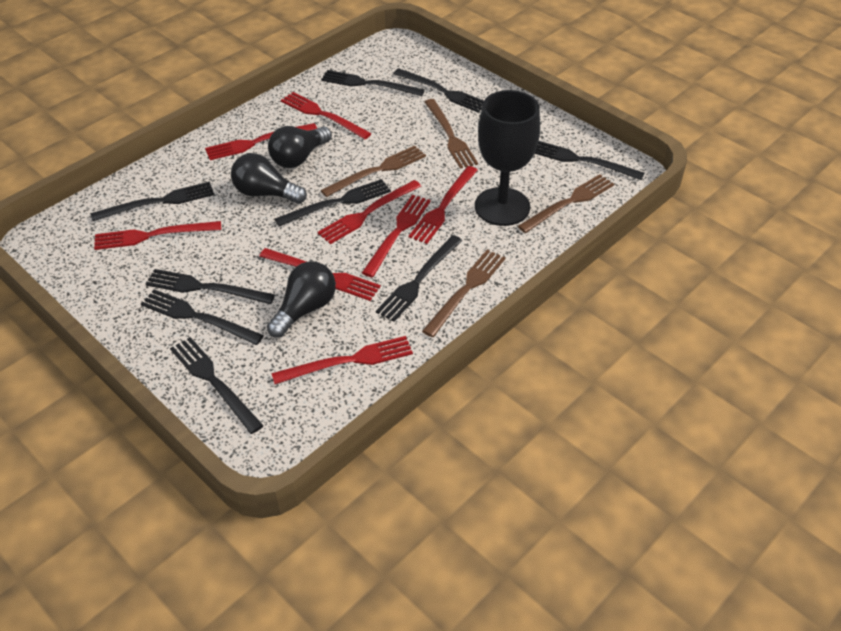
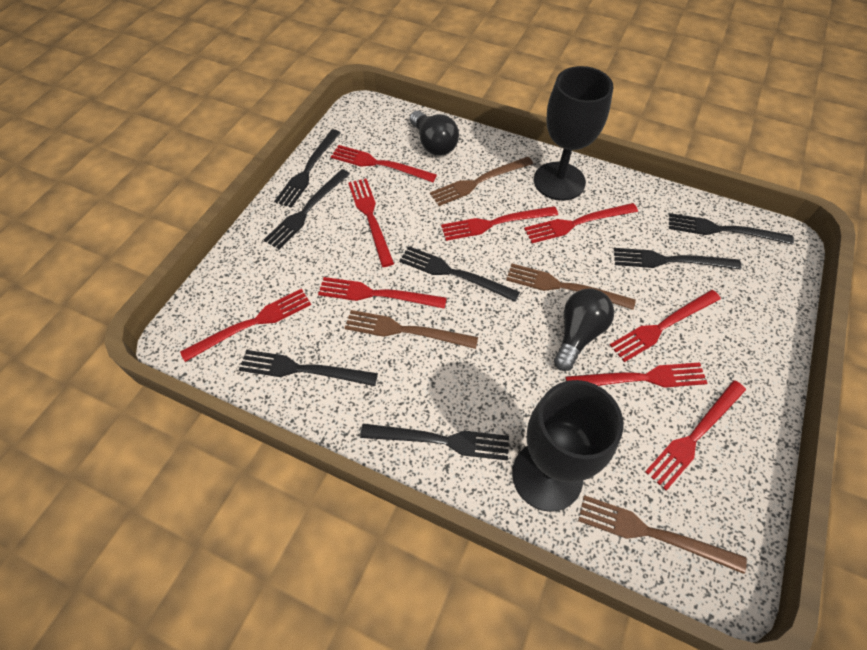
black fork: 9 -> 7
black goblet: 1 -> 2
black light bulb: 3 -> 2
red fork: 8 -> 9

